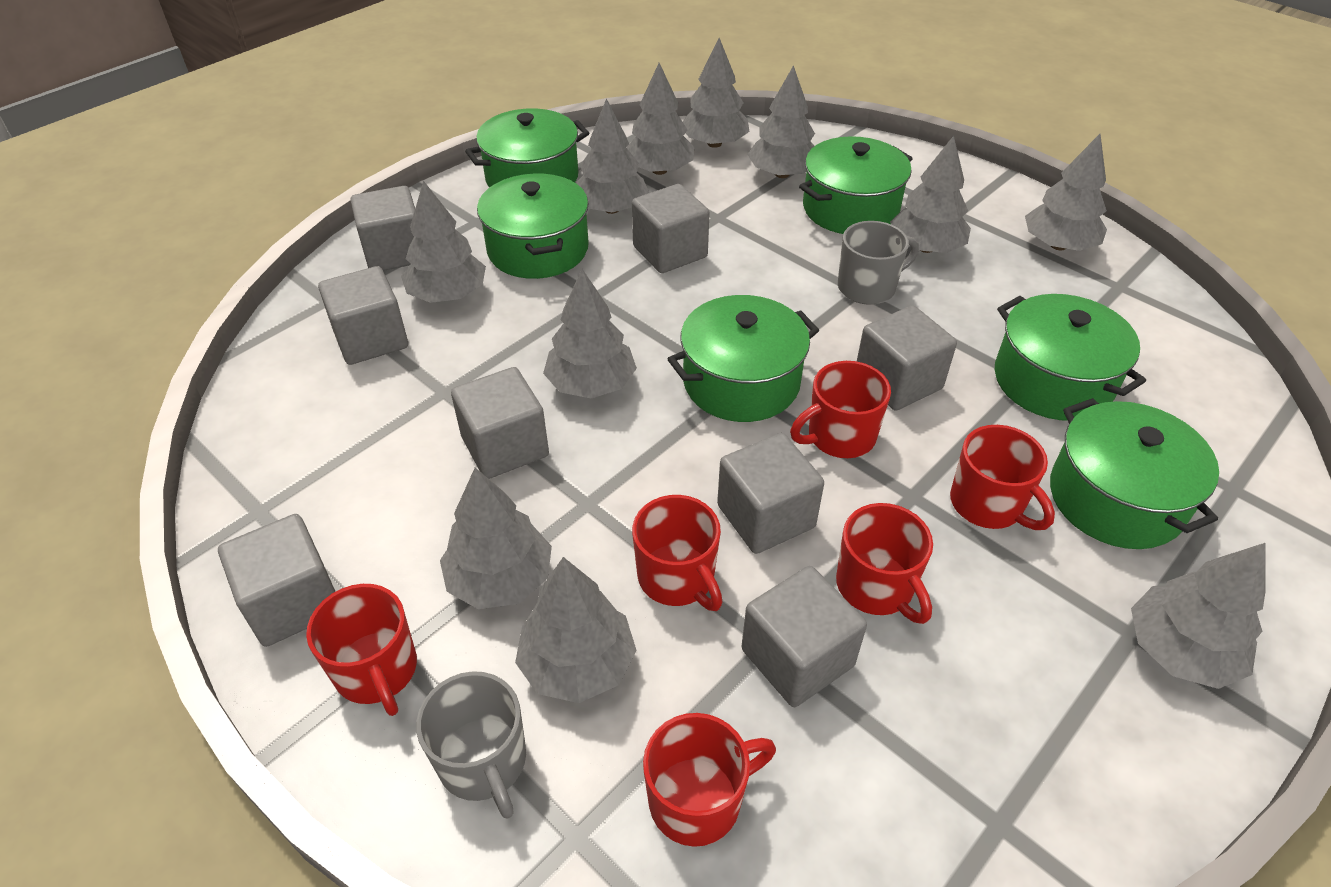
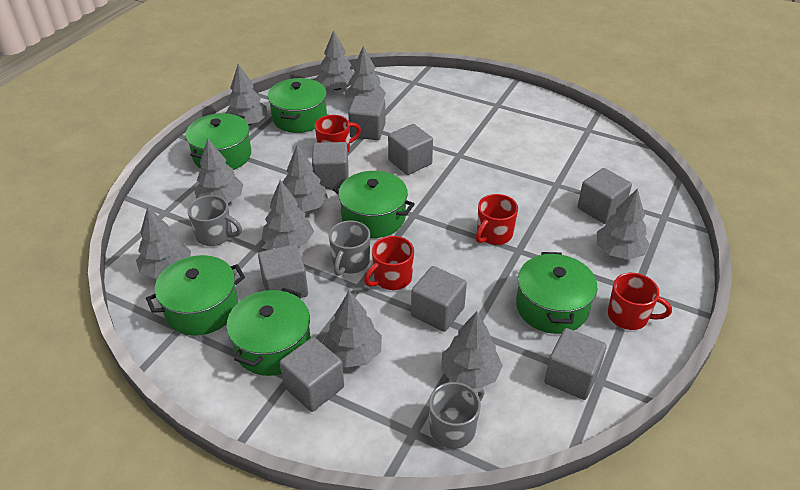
grey mug: 2 -> 3
grey tree: 11 -> 10
red mug: 6 -> 4

